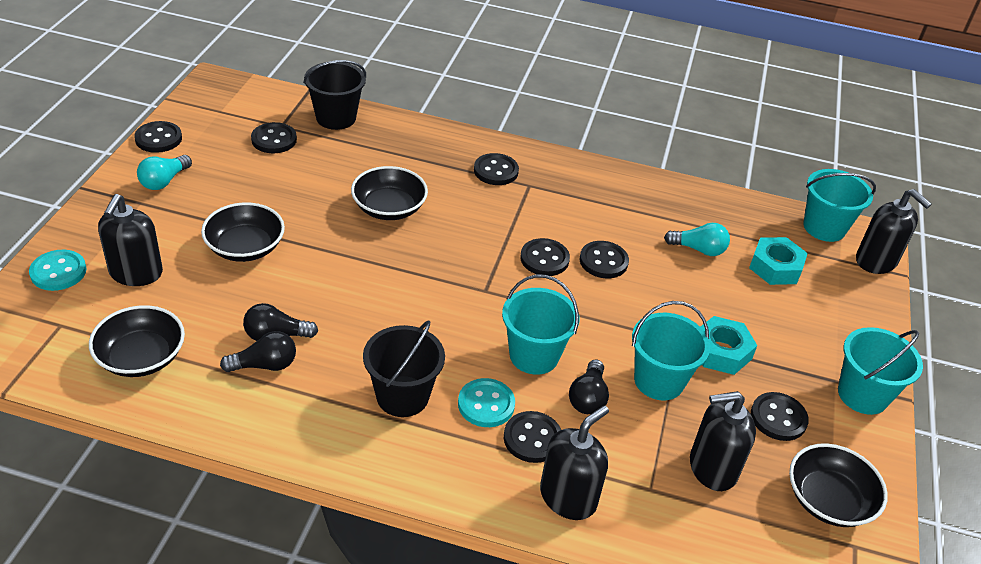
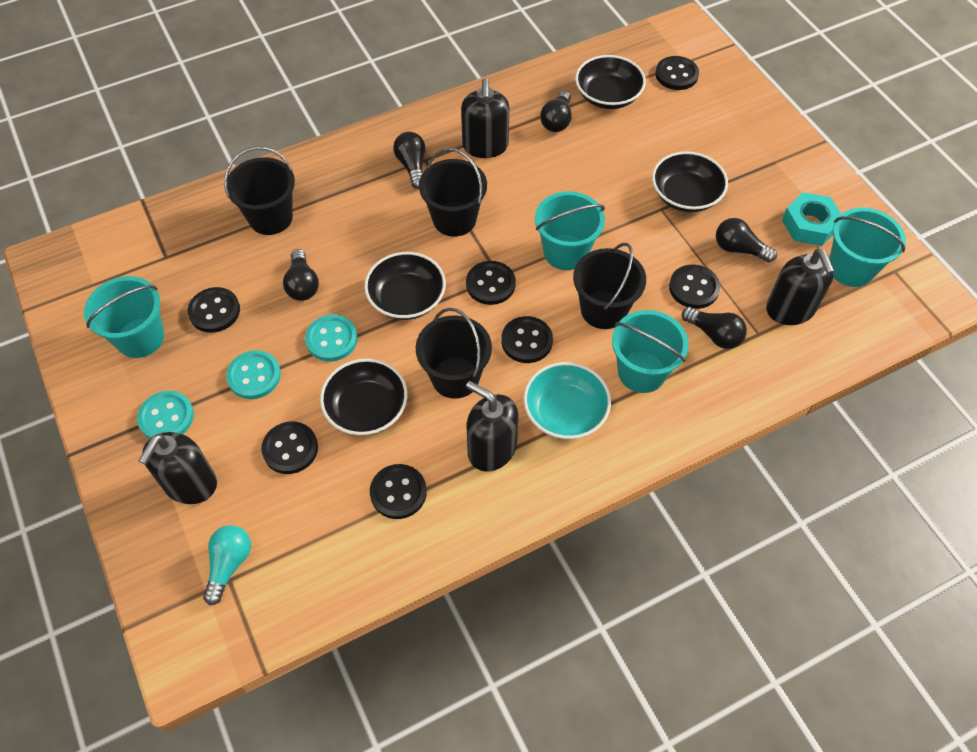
black bucket: 2 -> 4
black light bulb: 3 -> 5
turquoise bowl: 0 -> 1
turquoise button: 2 -> 3
turquoise light bulb: 2 -> 1
turquoise nut: 2 -> 1

